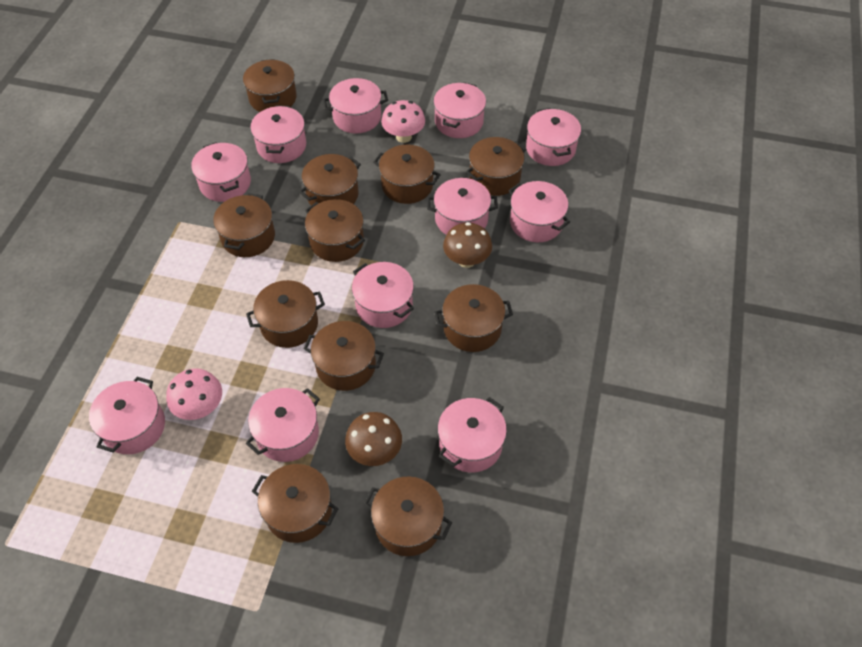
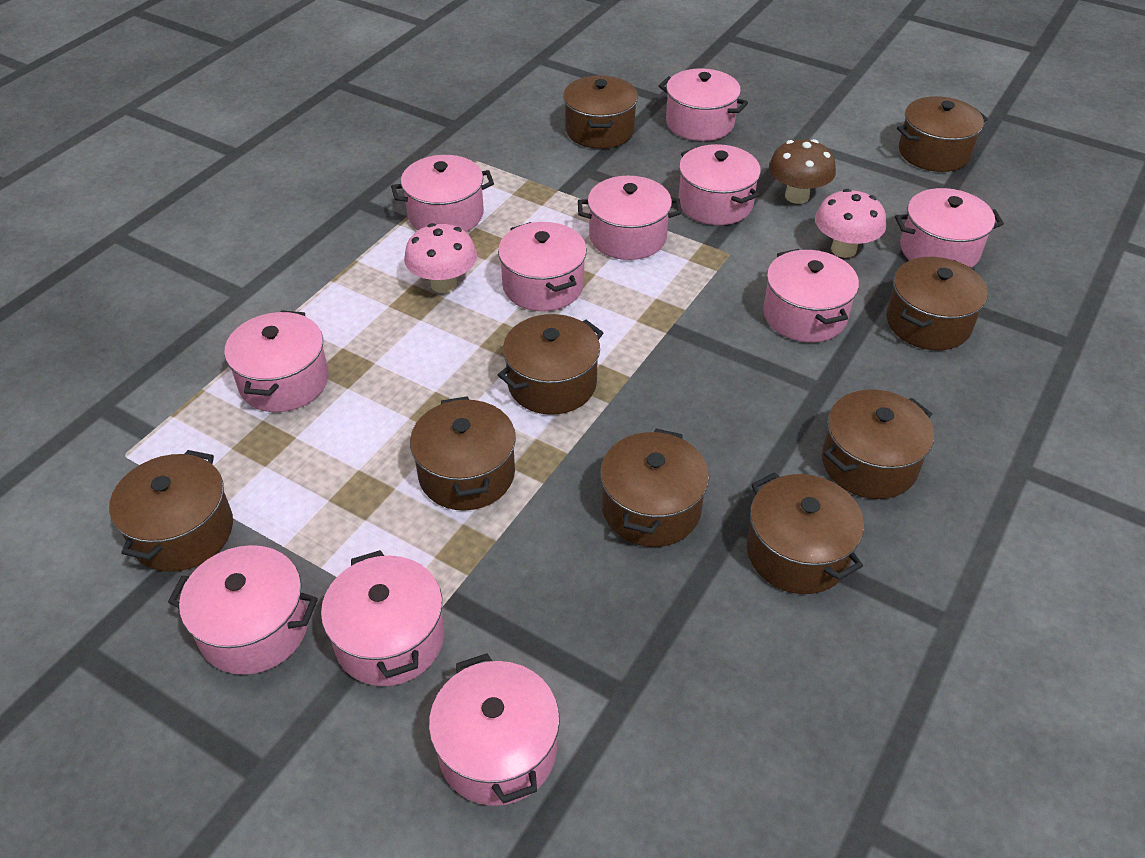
brown mushroom: 2 -> 1
brown pot: 11 -> 9

